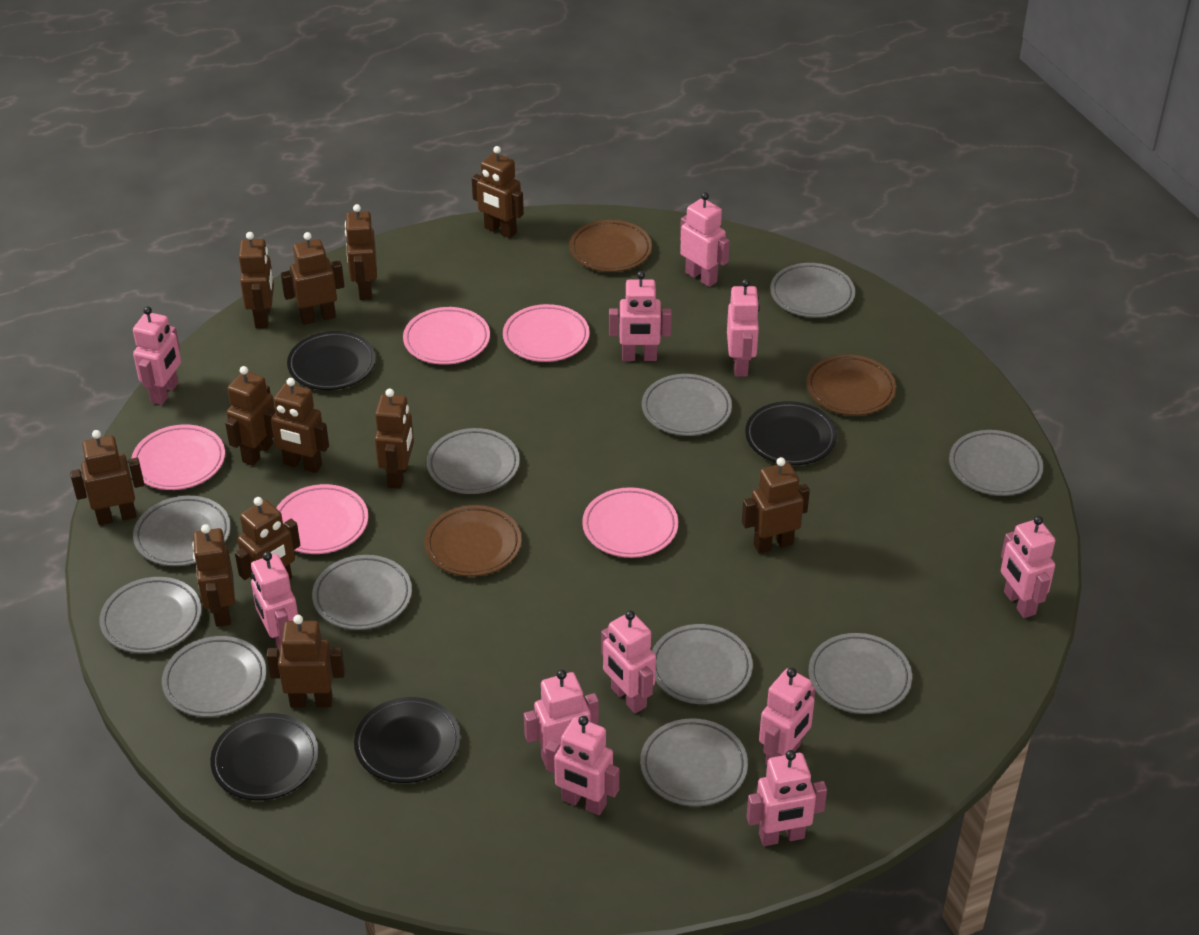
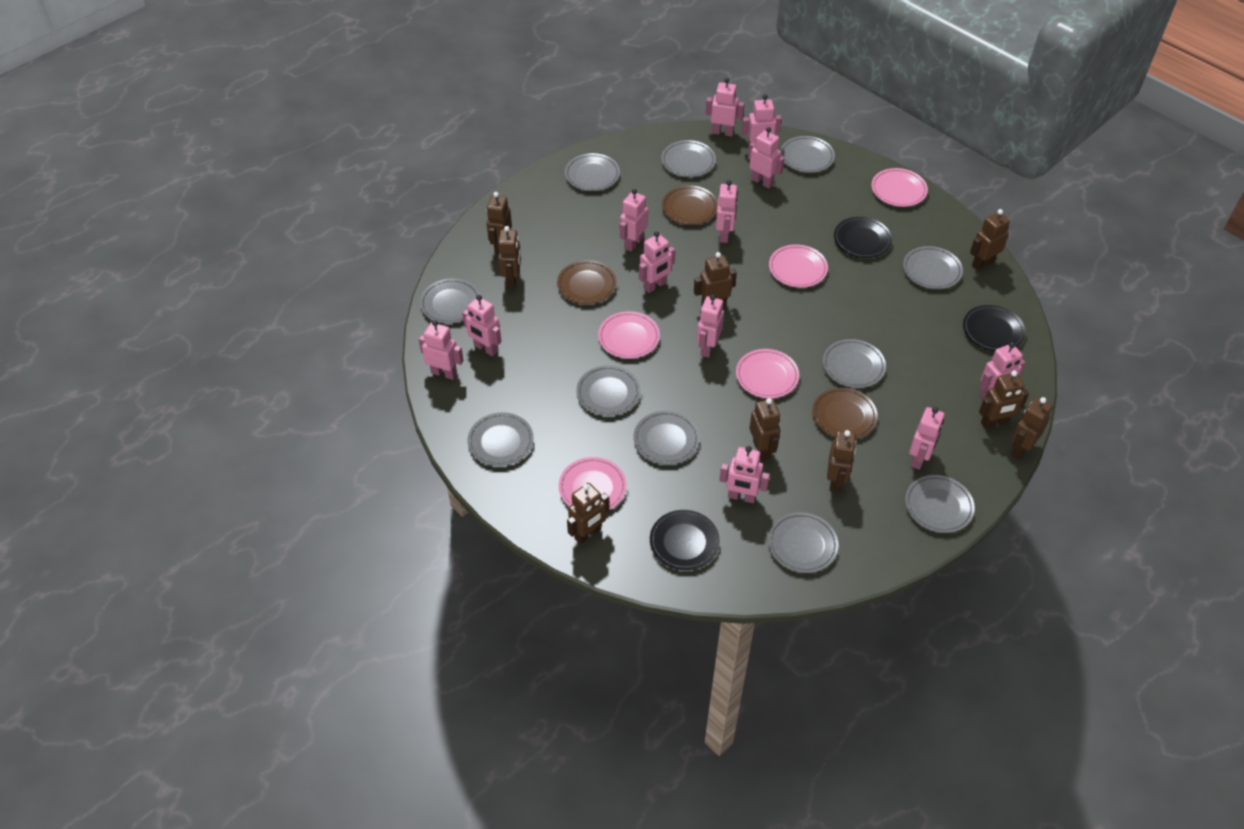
black plate: 4 -> 3
brown robot: 12 -> 9
pink robot: 11 -> 12

